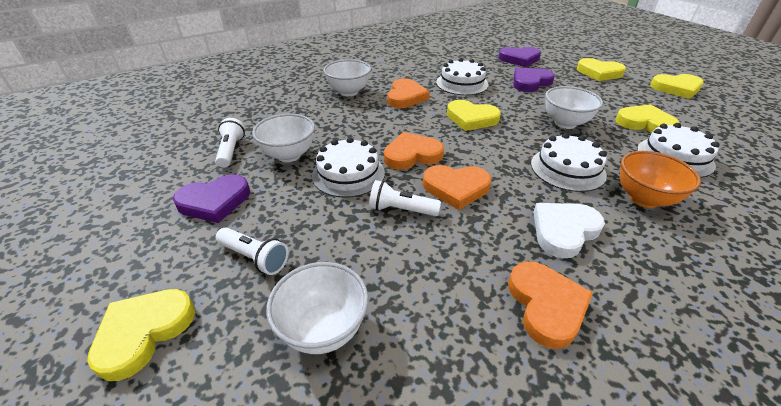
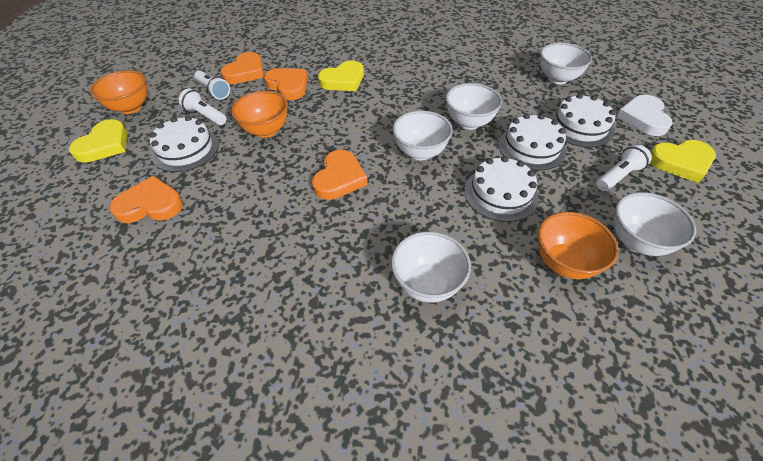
orange bowl: 1 -> 3
purple heart: 3 -> 0
white bowl: 4 -> 5
yellow heart: 5 -> 3

